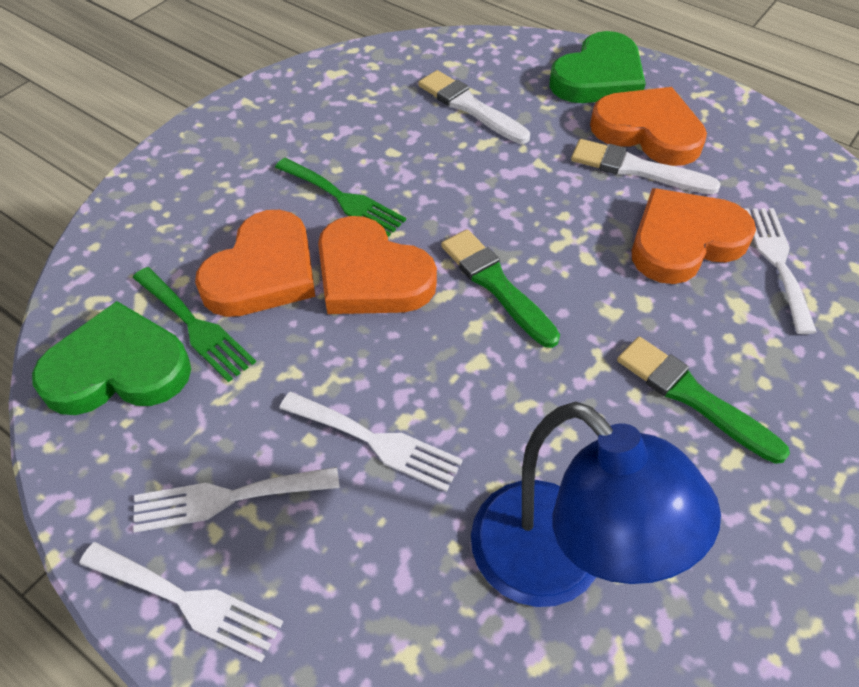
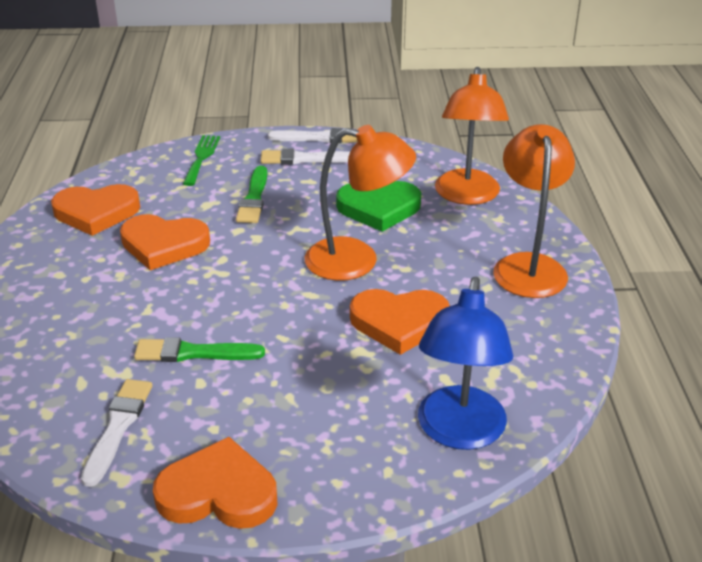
green fork: 2 -> 1
green heart: 2 -> 1
orange lamp: 0 -> 3
white brush: 2 -> 3
white fork: 4 -> 0

